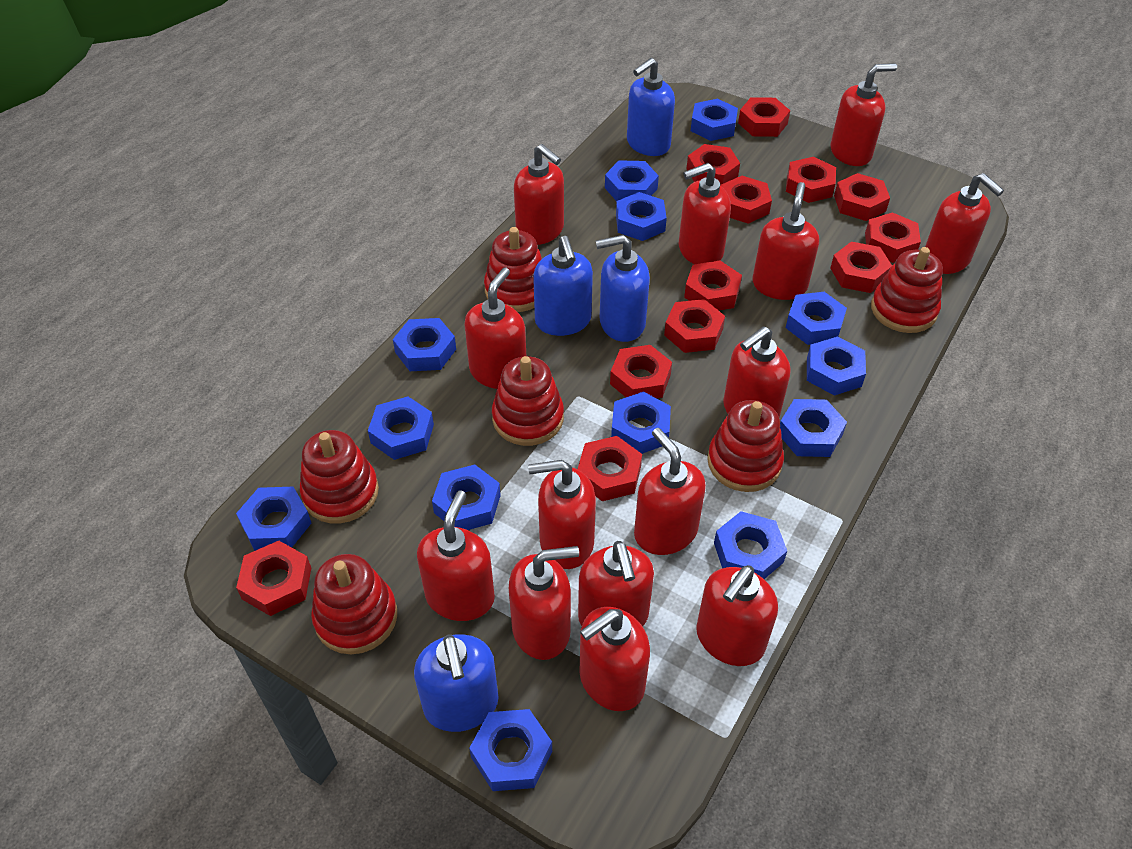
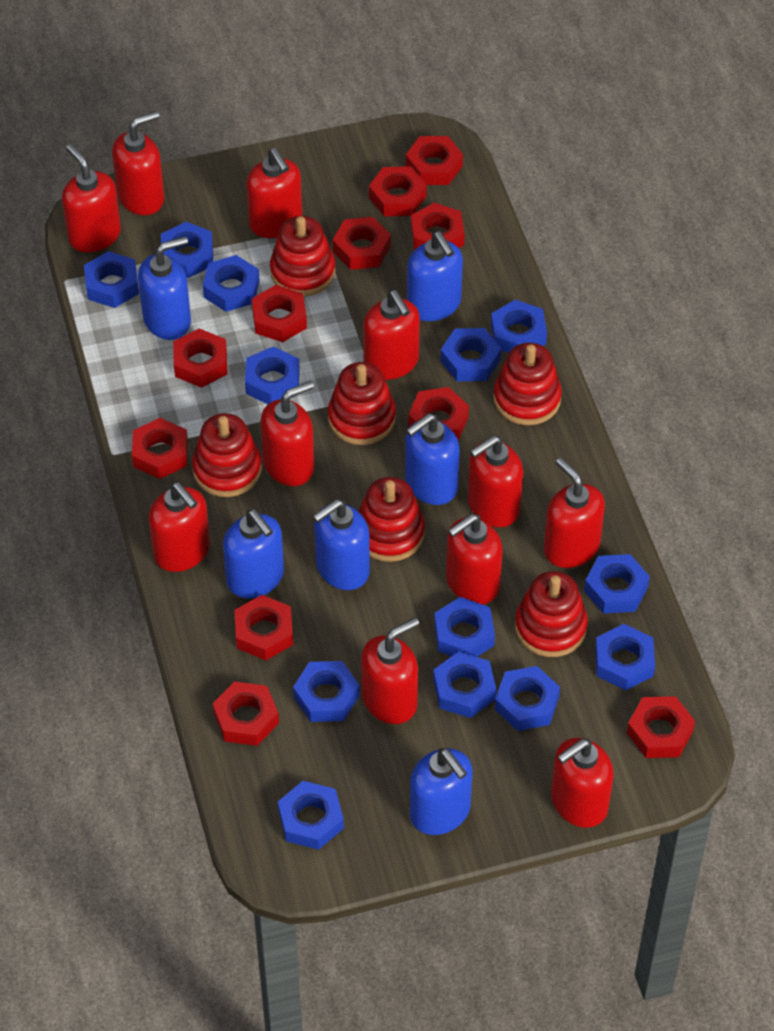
blue soap dispenser: 4 -> 6
red nut: 12 -> 11
red soap dispenser: 14 -> 11

